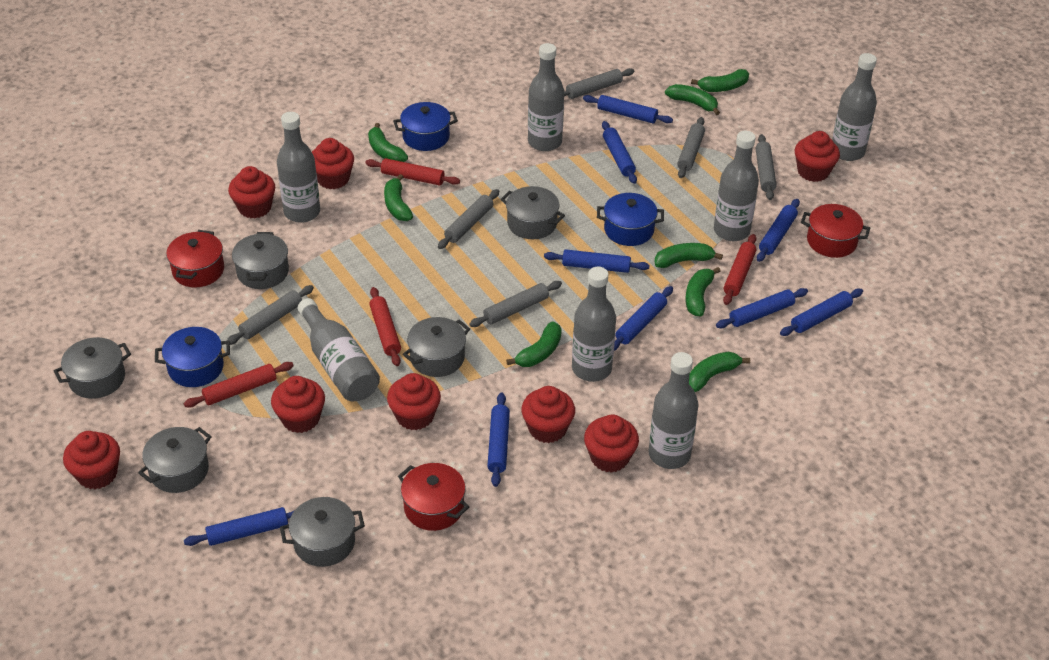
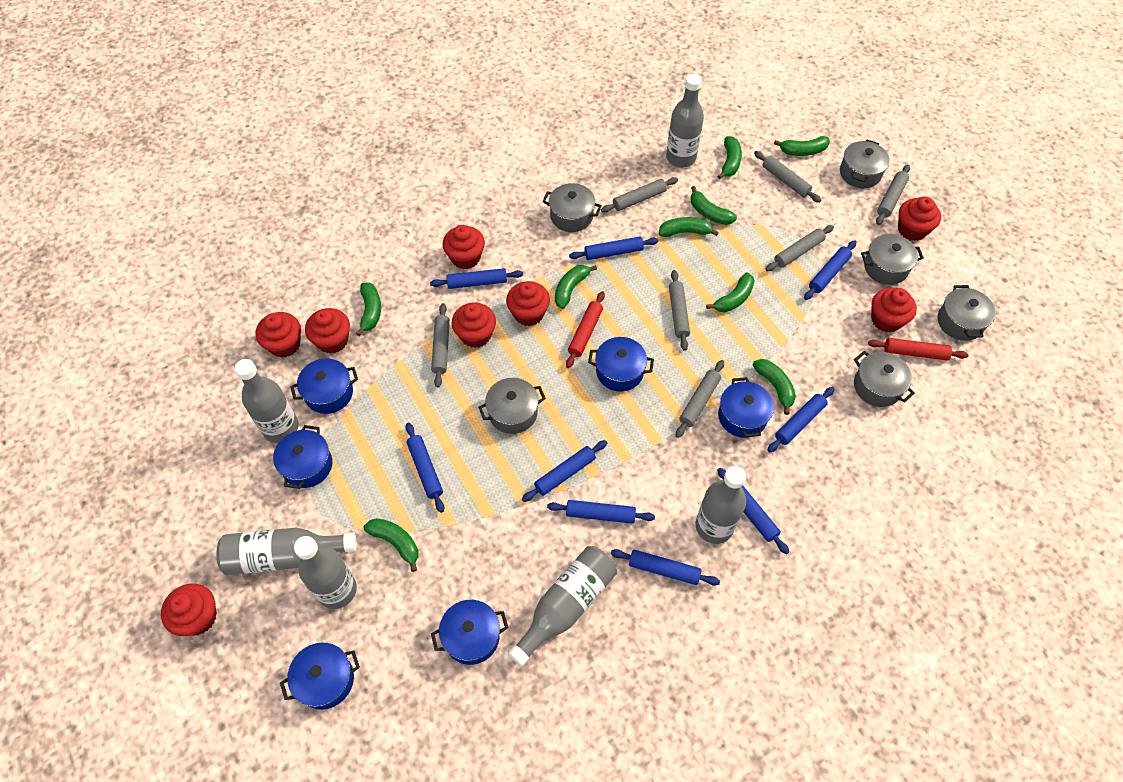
blue pot: 3 -> 6
green banana: 8 -> 9
grey bottle: 7 -> 6
grey rolling pin: 6 -> 7
red pot: 3 -> 0
red rolling pin: 4 -> 2

